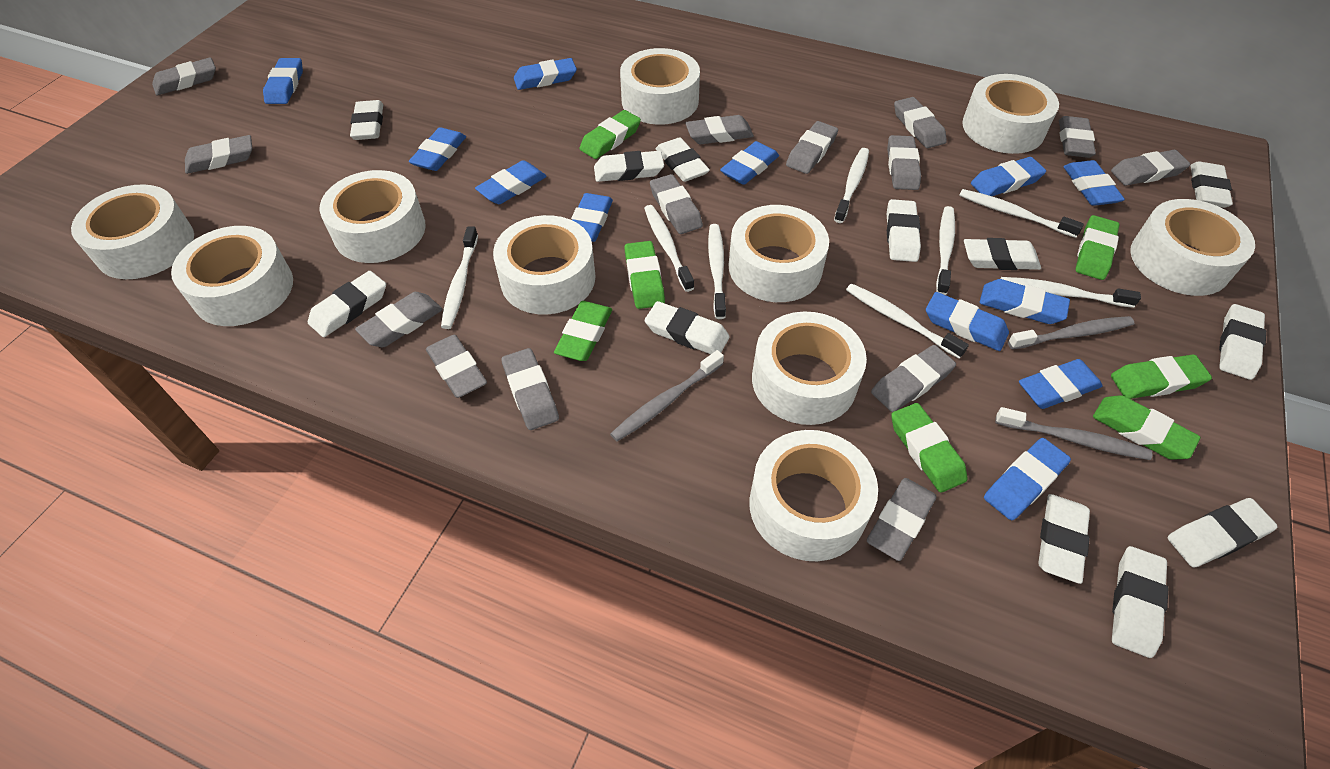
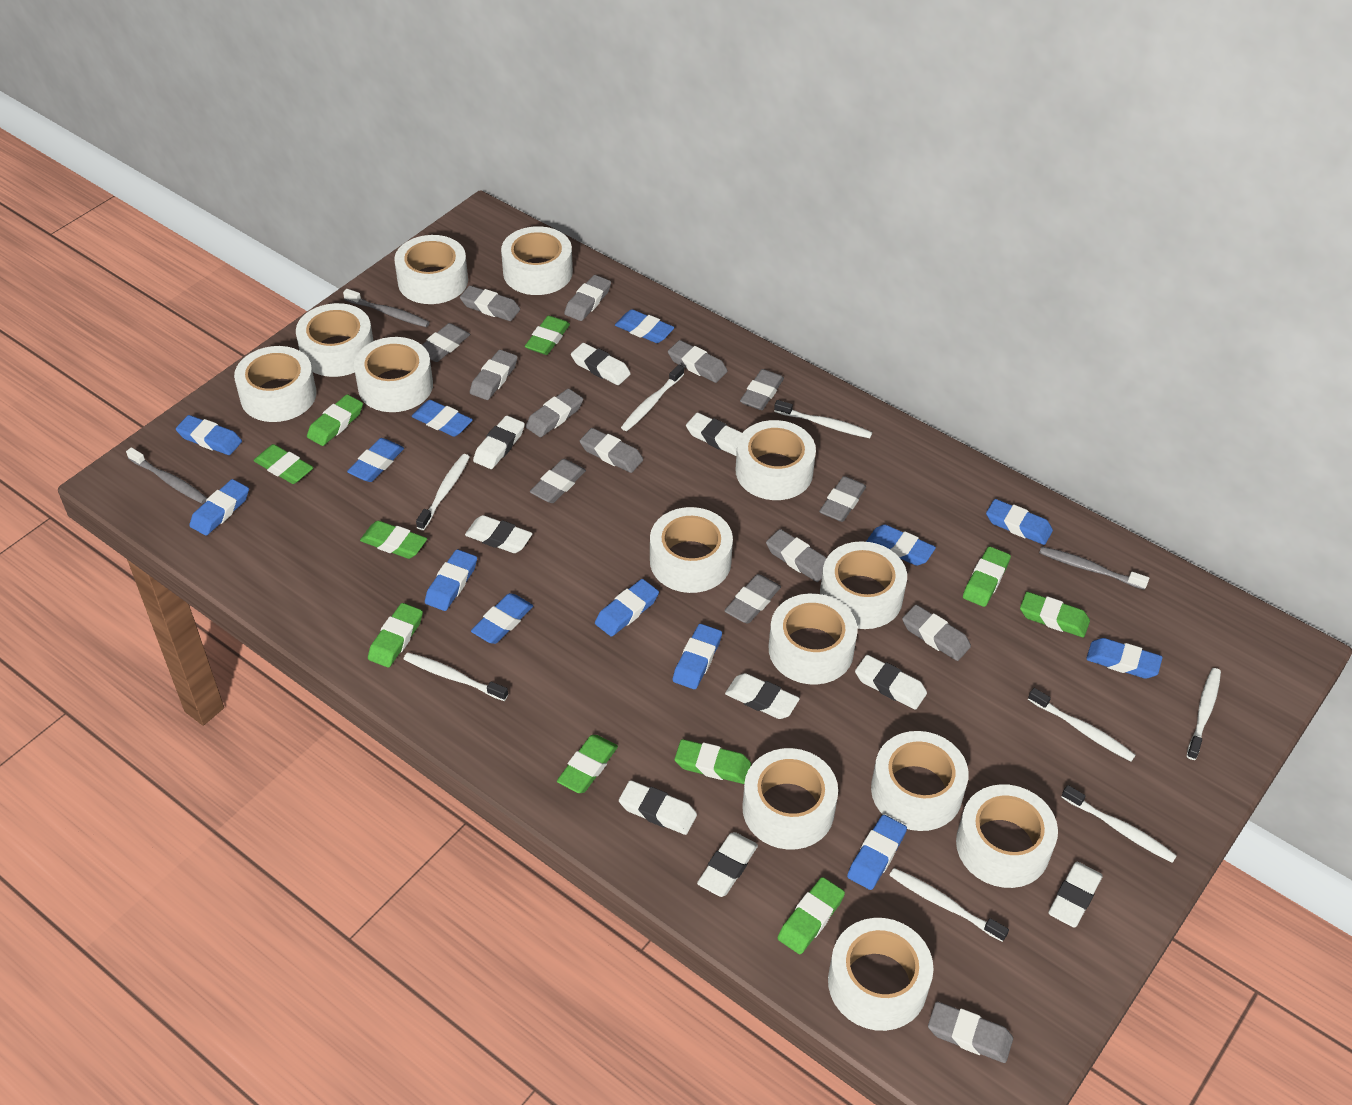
blue eraser: 12 -> 13
green eraser: 7 -> 10
white eraser: 12 -> 9
white tape: 10 -> 13

